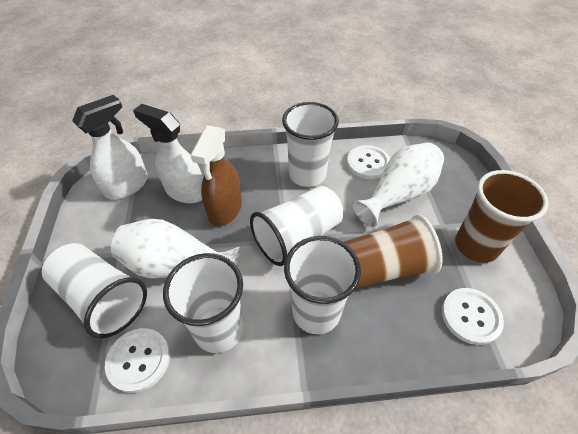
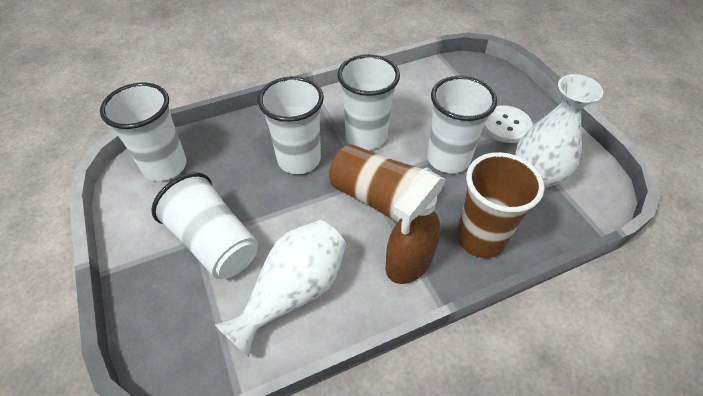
white button: 3 -> 1
white spray bottle: 2 -> 0

